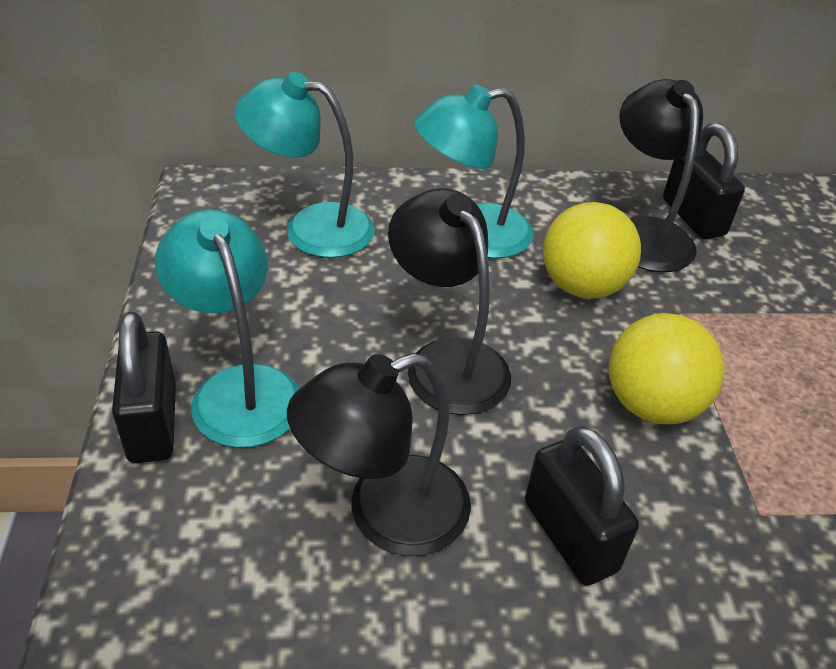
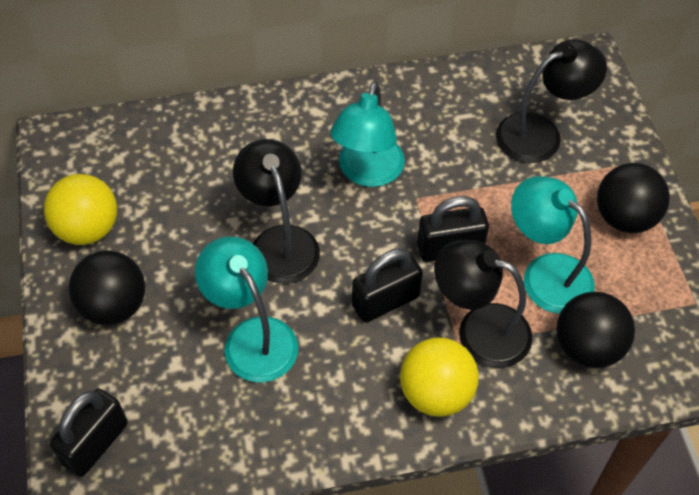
black ball: 0 -> 3

